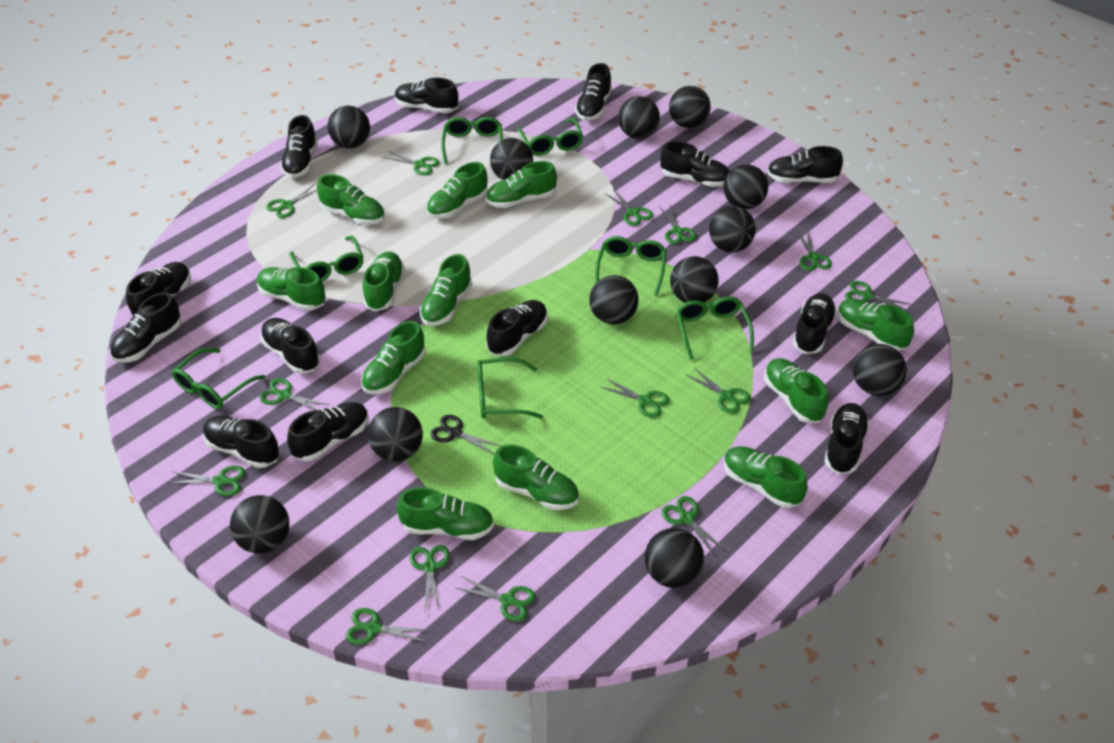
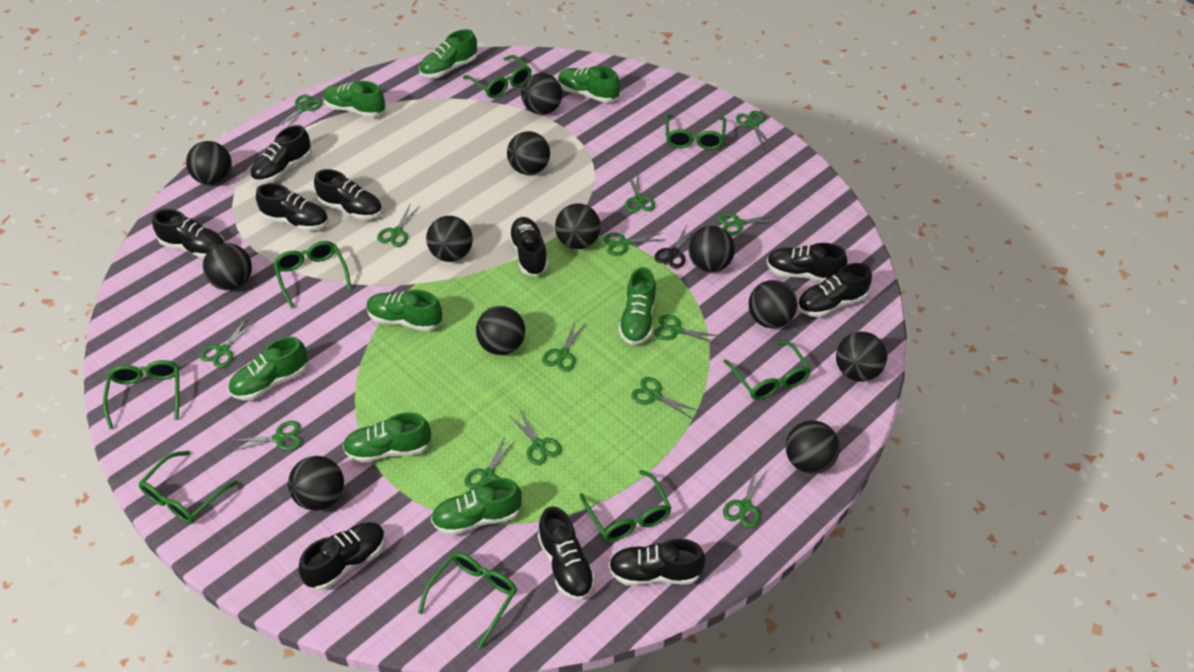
black shoe: 13 -> 10
green glasses: 7 -> 8
green shoe: 12 -> 8

